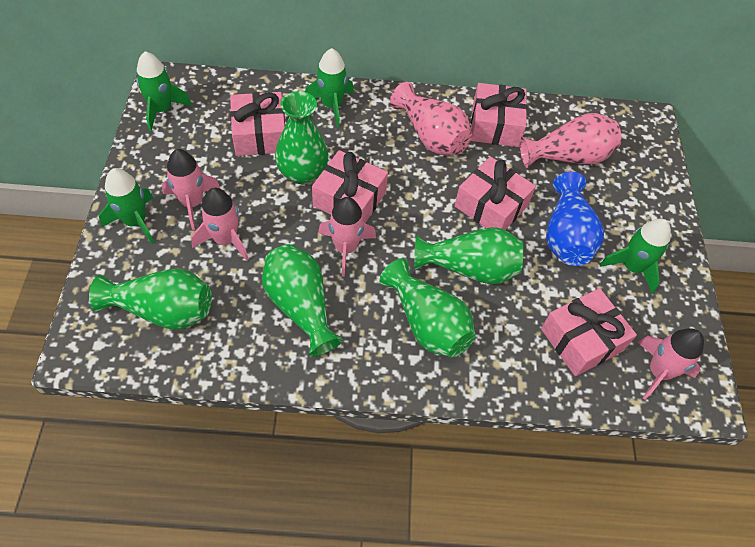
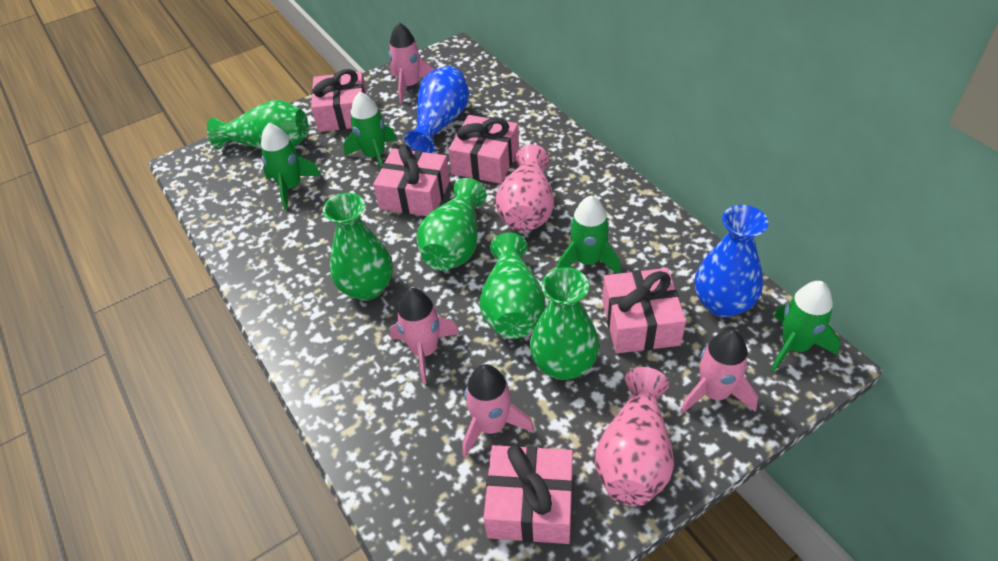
blue vase: 1 -> 2

